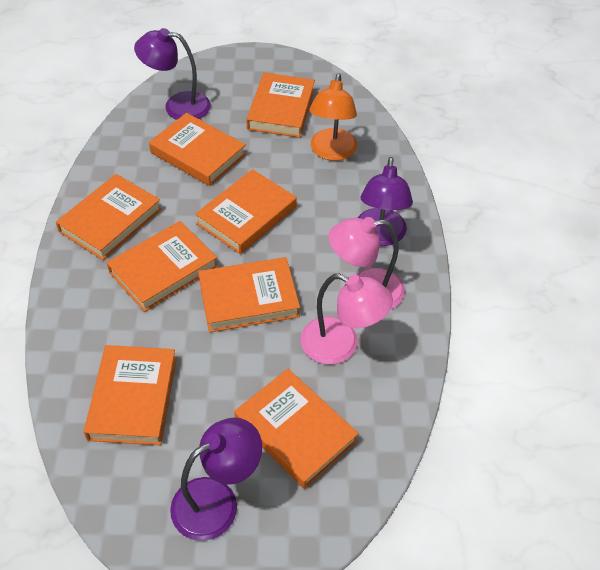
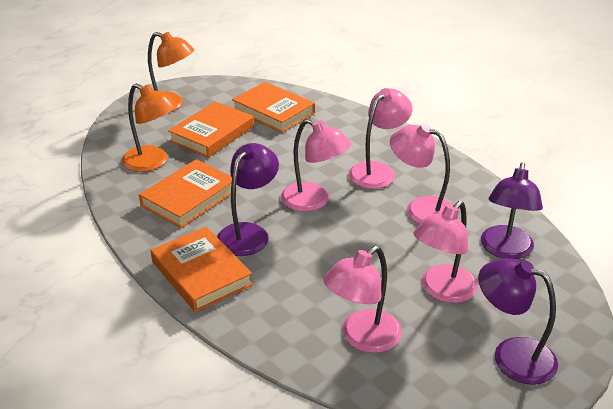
orange book: 8 -> 4
orange lamp: 1 -> 2
pink lamp: 2 -> 5

